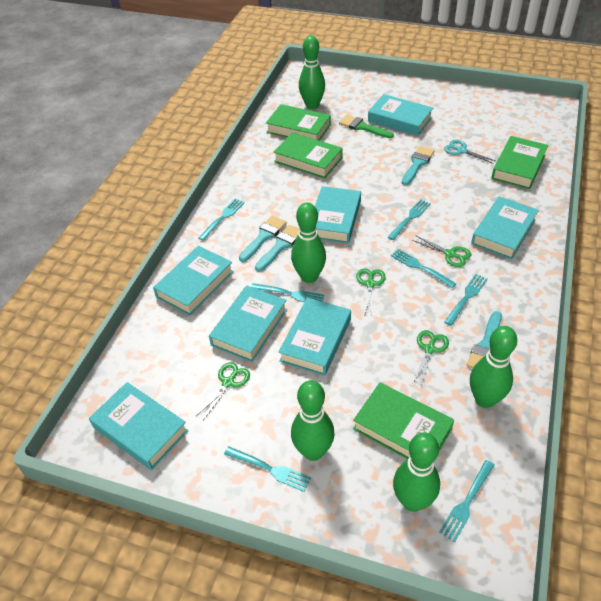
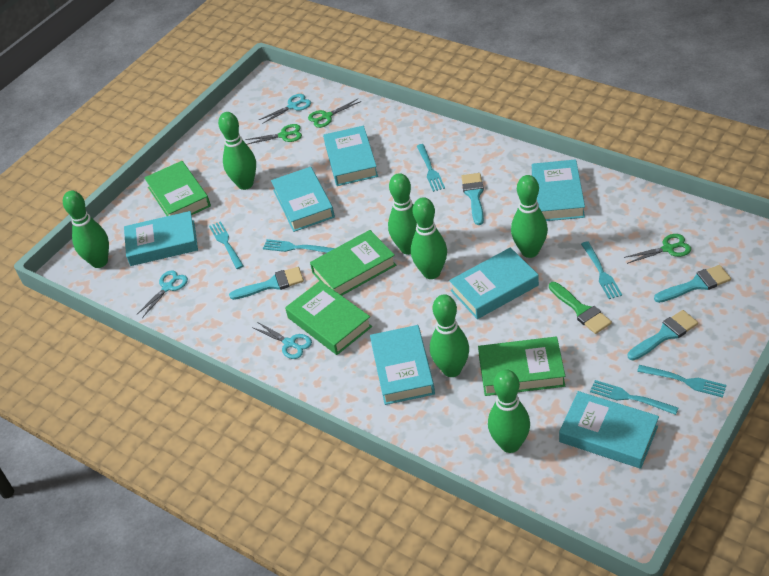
green bowling pin: 5 -> 7
green scissors: 4 -> 3
turquoise fork: 7 -> 6
turquoise scissors: 1 -> 3

